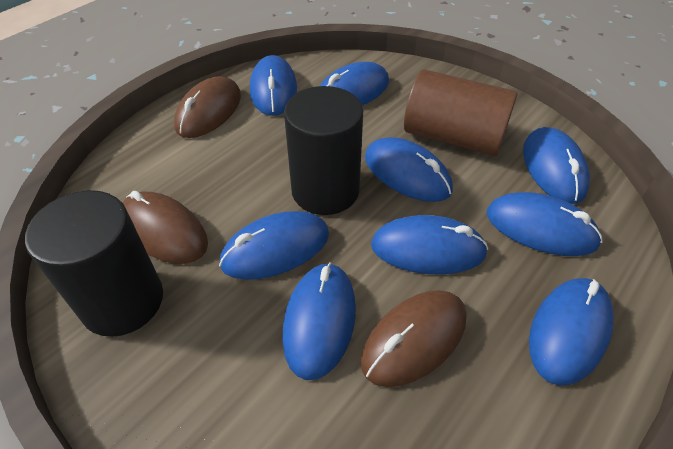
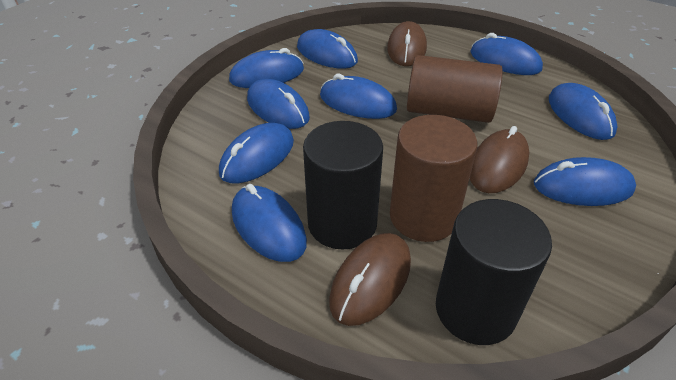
brown cylinder: 1 -> 2

